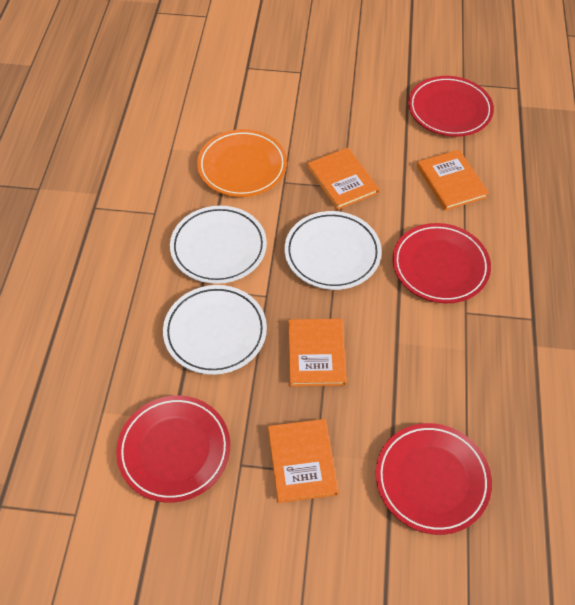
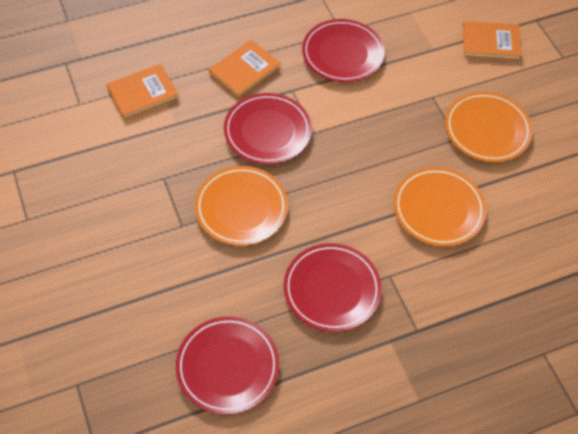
orange book: 4 -> 3
orange plate: 1 -> 3
white plate: 3 -> 0

